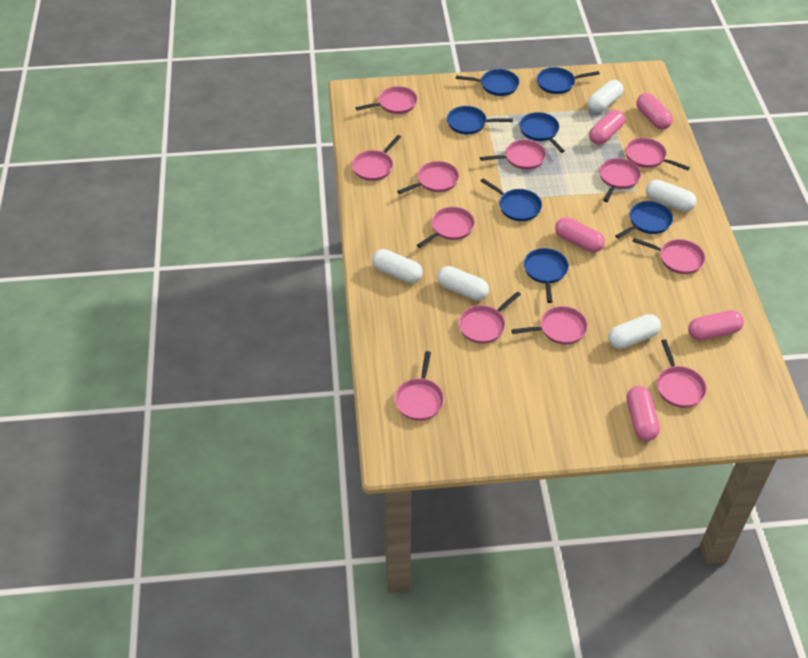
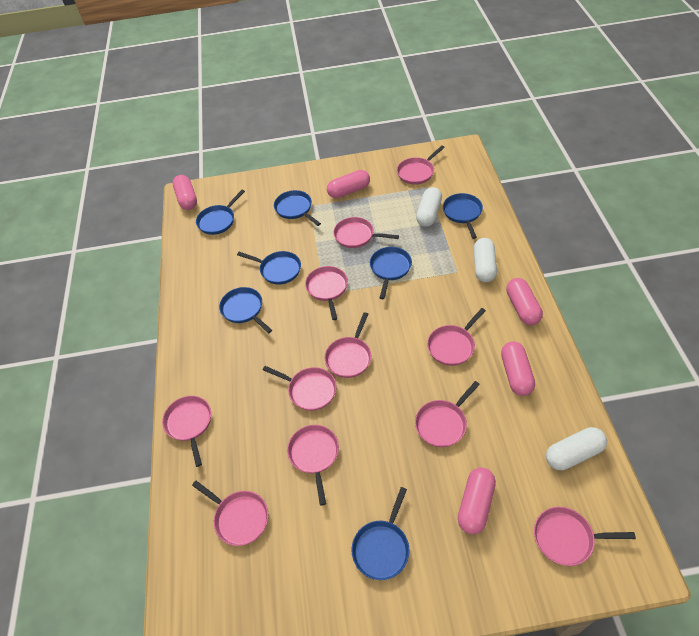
pink pan: 12 -> 11
white capsule: 5 -> 3

